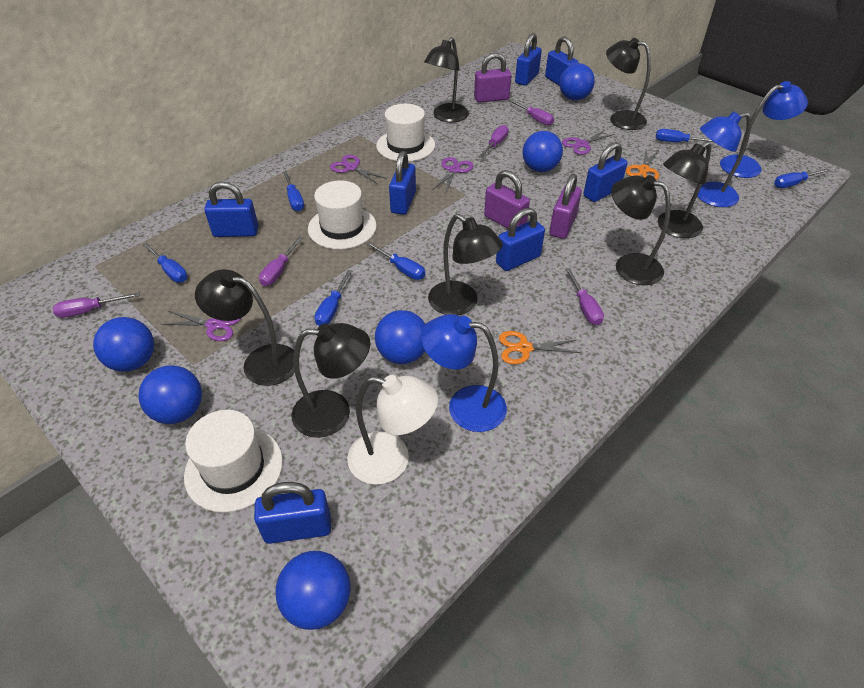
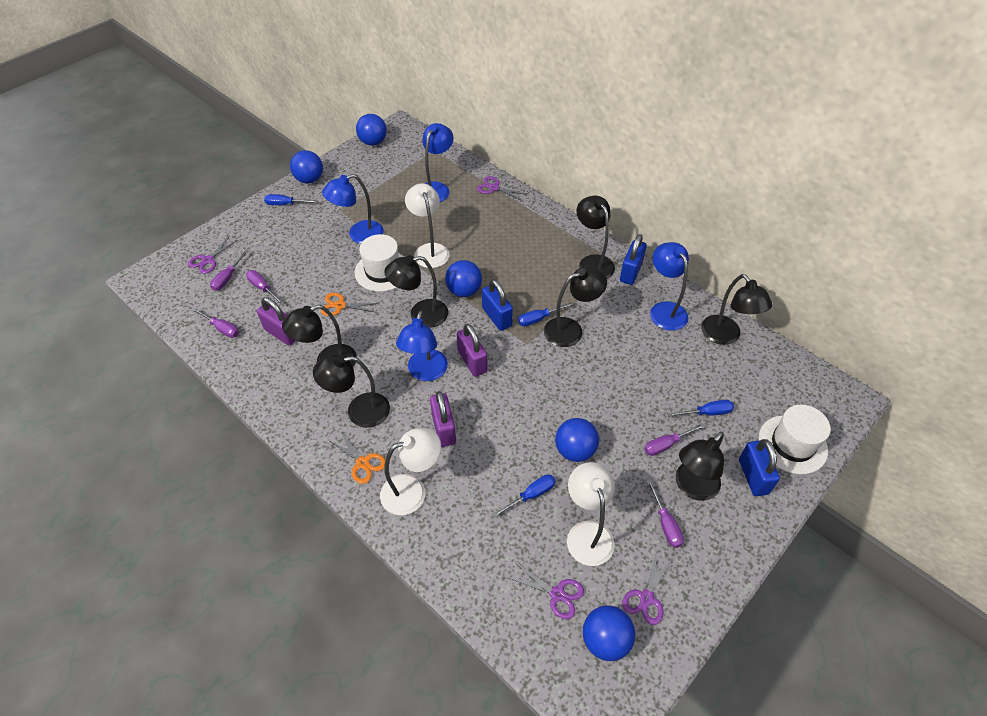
blue ball: 6 -> 5
blue lamp: 3 -> 4
blue padlock: 7 -> 3
blue screwdriver: 6 -> 4
white hat: 3 -> 2
white lamp: 1 -> 3

